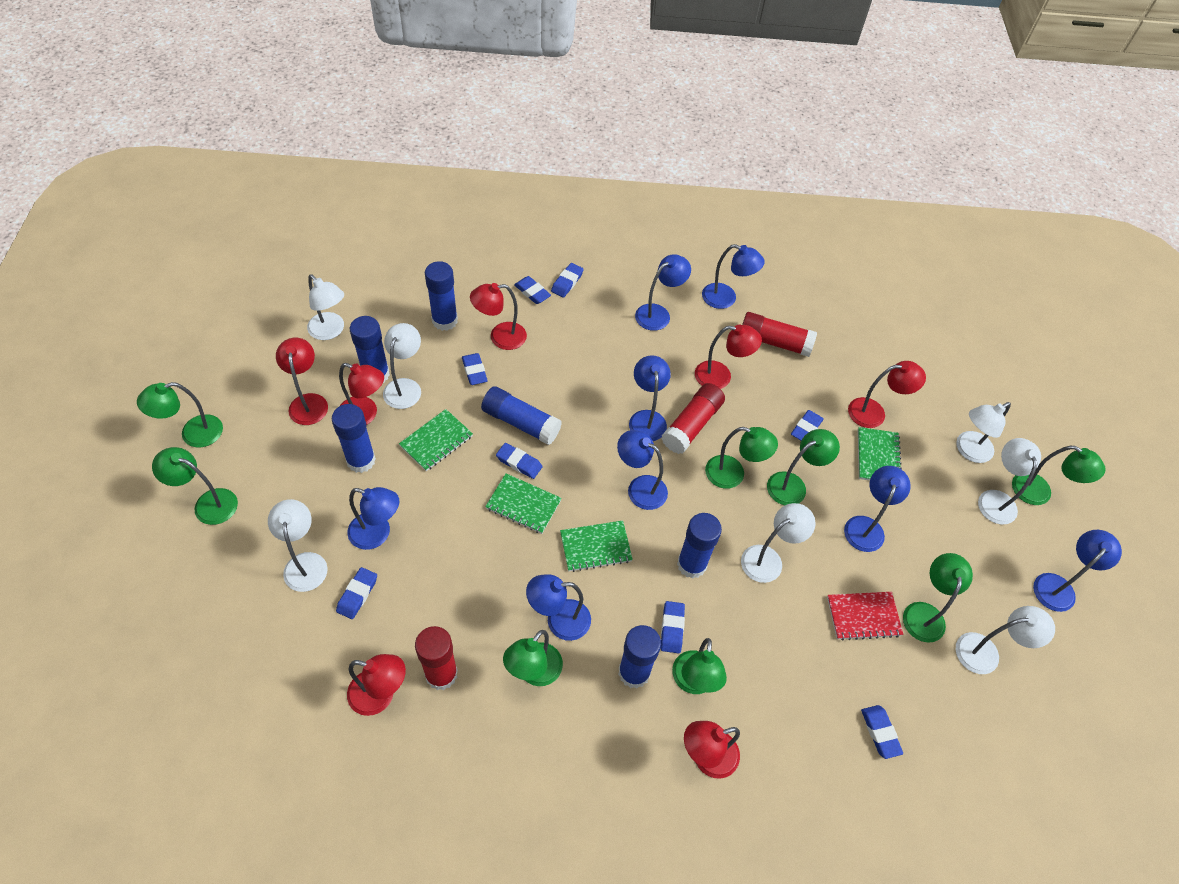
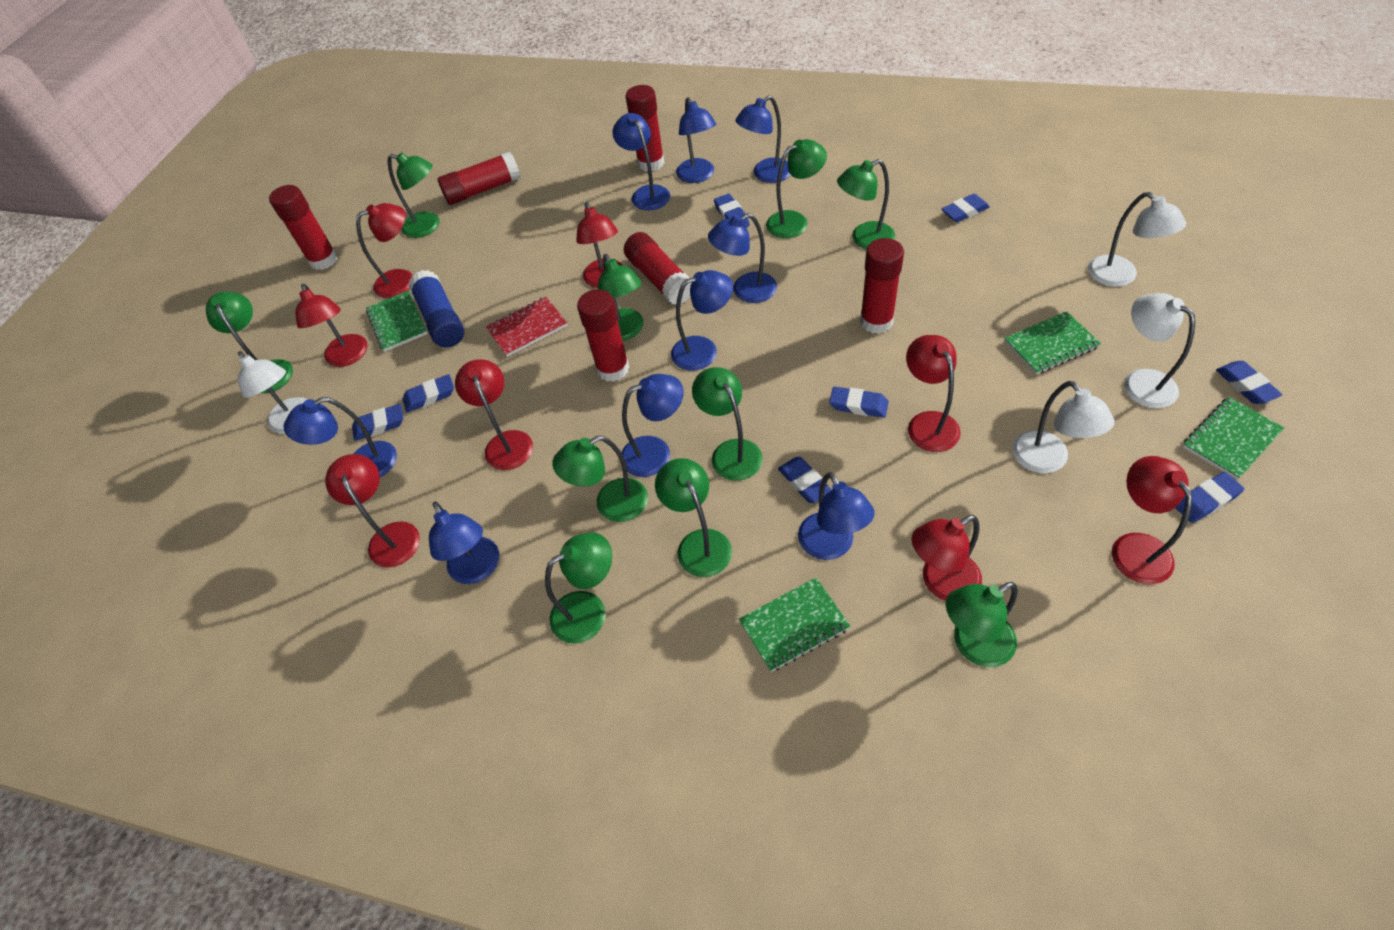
blue glue stick: 6 -> 1
blue lamp: 8 -> 9
green lamp: 8 -> 10
red glue stick: 3 -> 6
red lamp: 7 -> 8
white lamp: 7 -> 4

